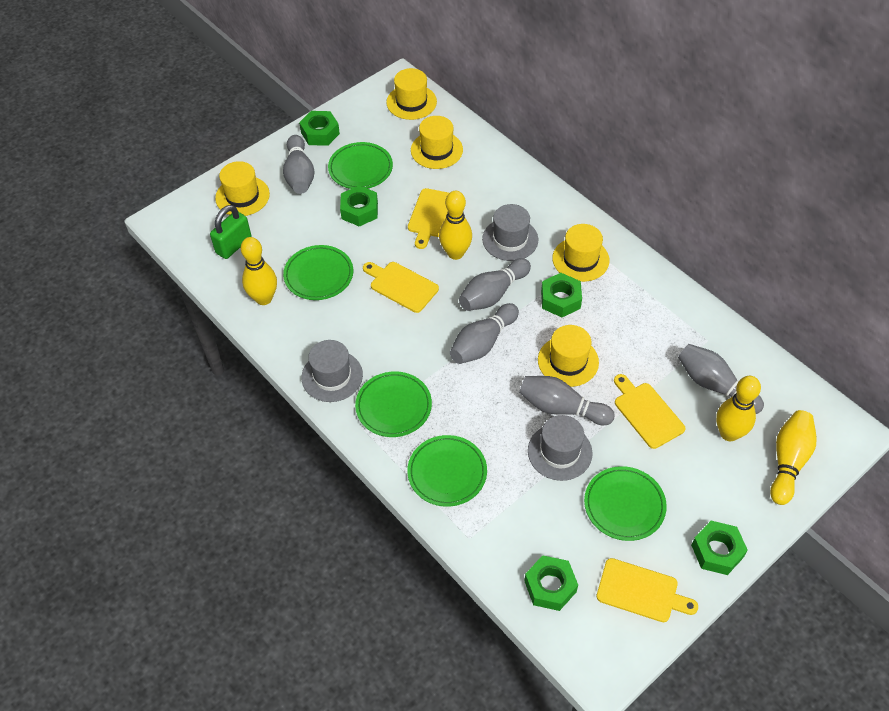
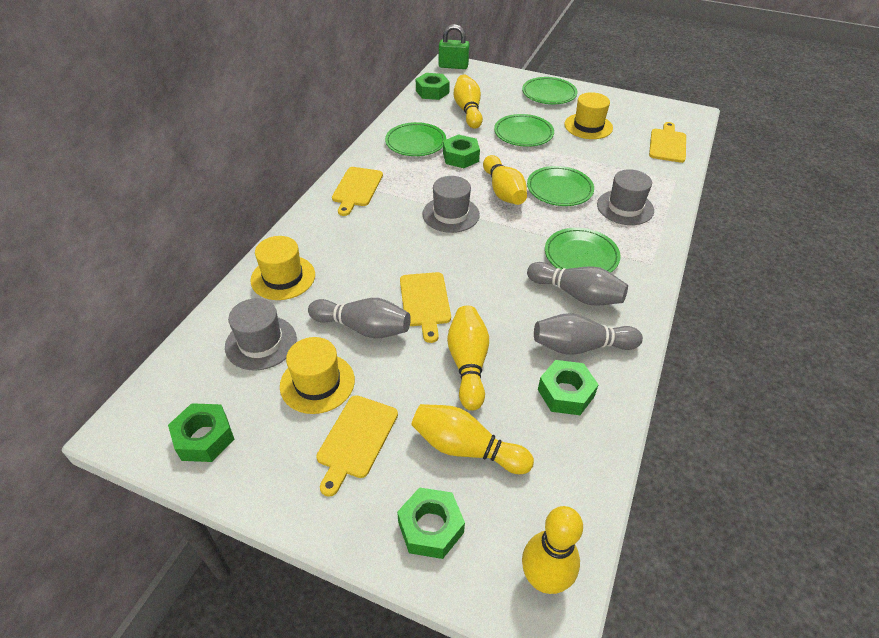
grey bowling pin: 5 -> 3
yellow bowling pin: 4 -> 5
yellow hat: 5 -> 3

